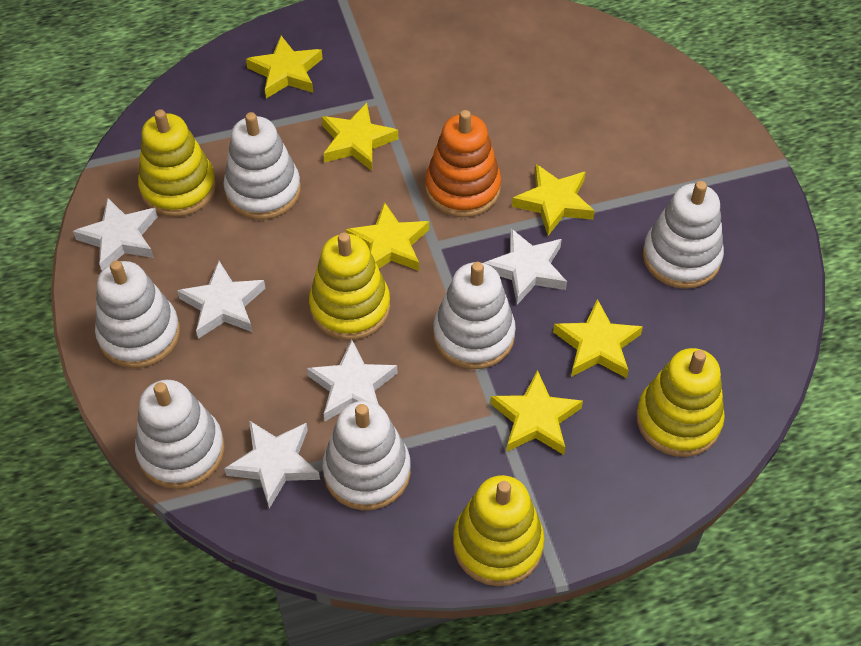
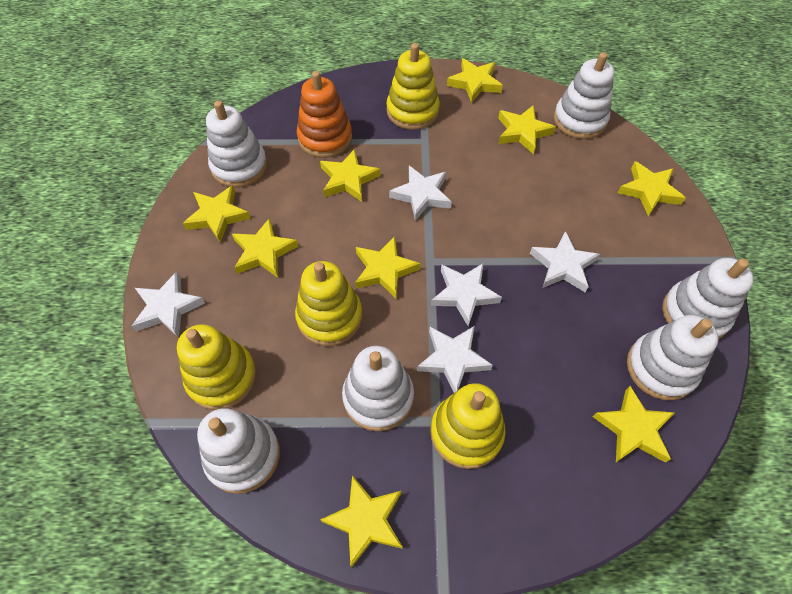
yellow star: 6 -> 9

